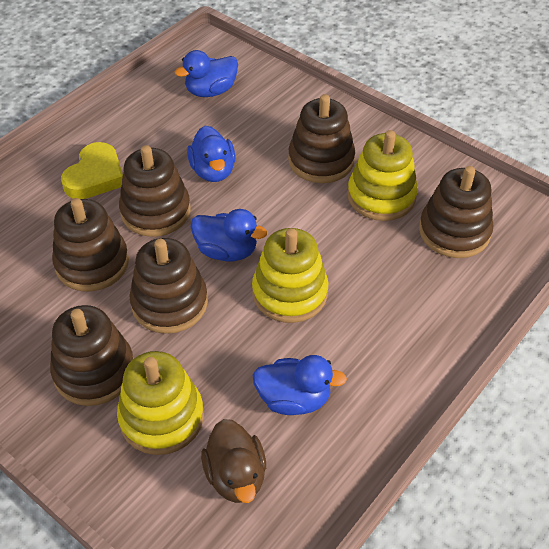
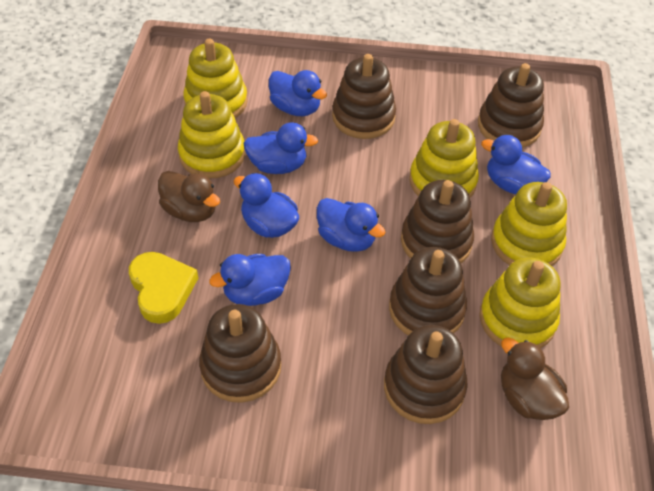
blue duck: 4 -> 6
brown duck: 1 -> 2
yellow stacking toy: 3 -> 5

